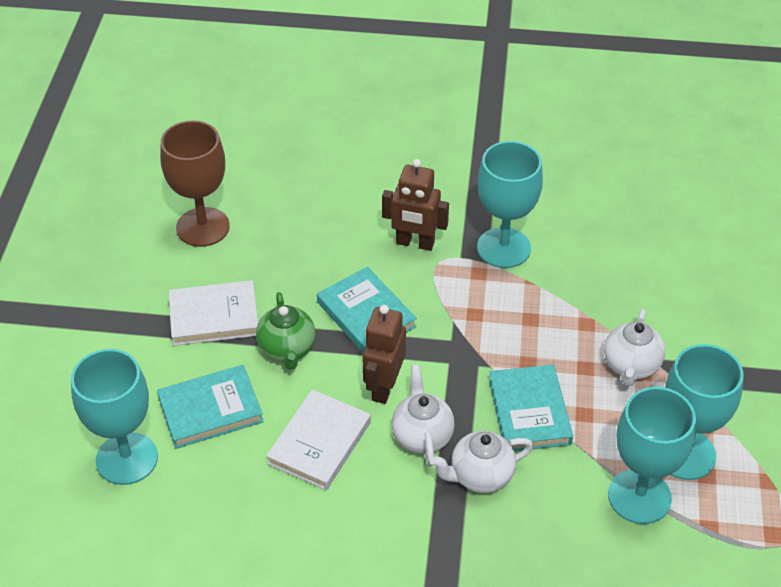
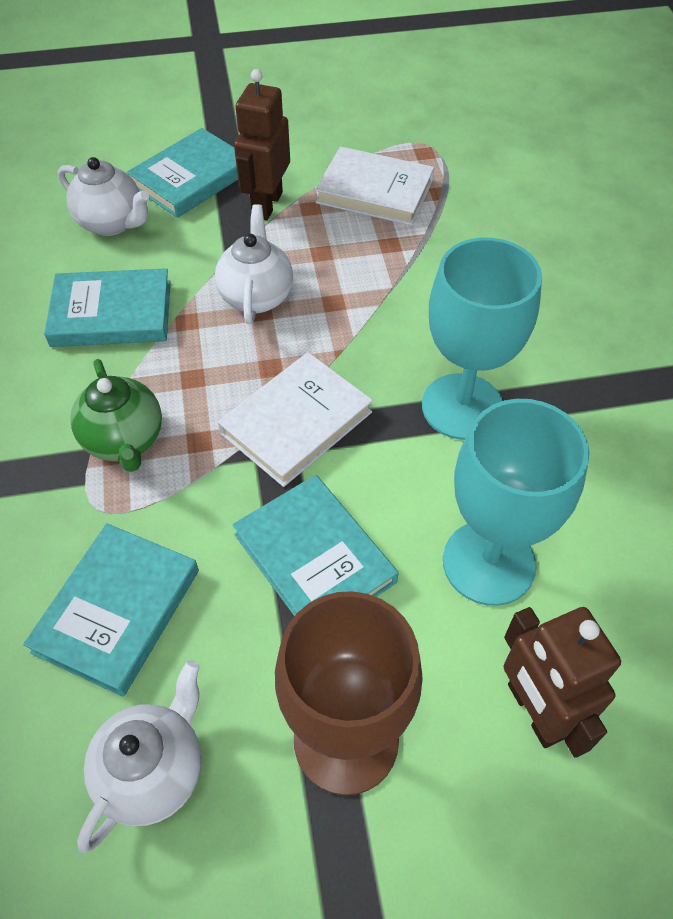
turquoise book: 3 -> 4
turquoise goblet: 4 -> 2

